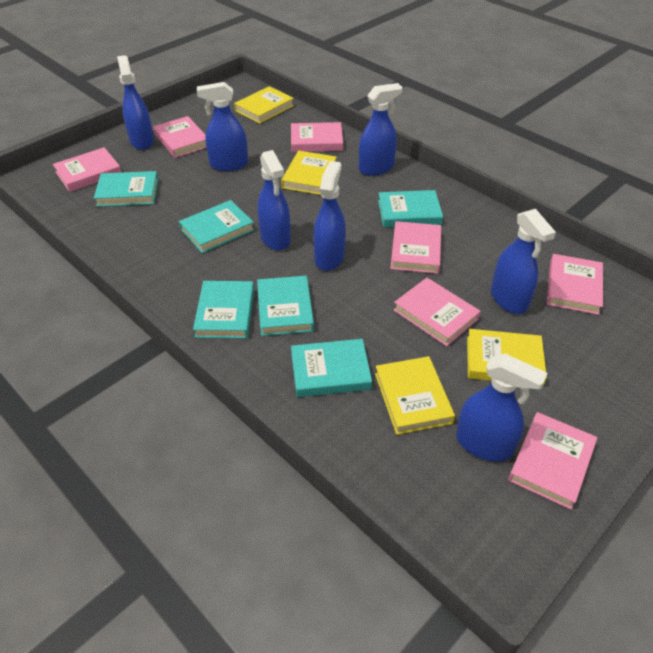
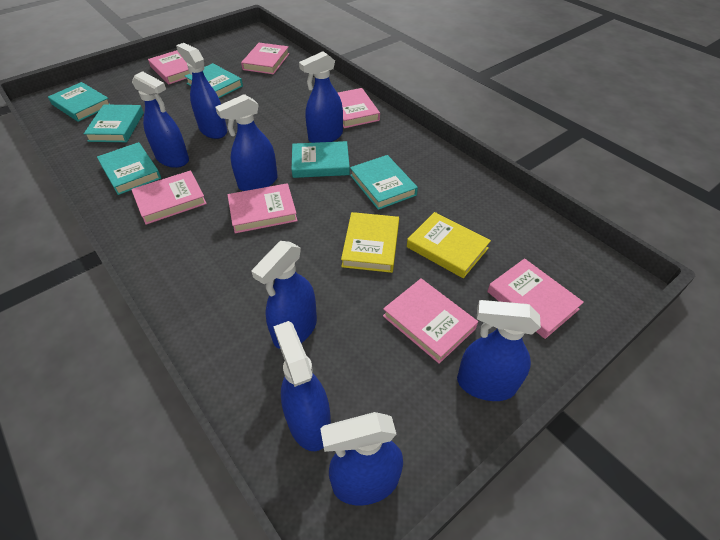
blue spray bottle: 7 -> 8
yellow book: 4 -> 2

